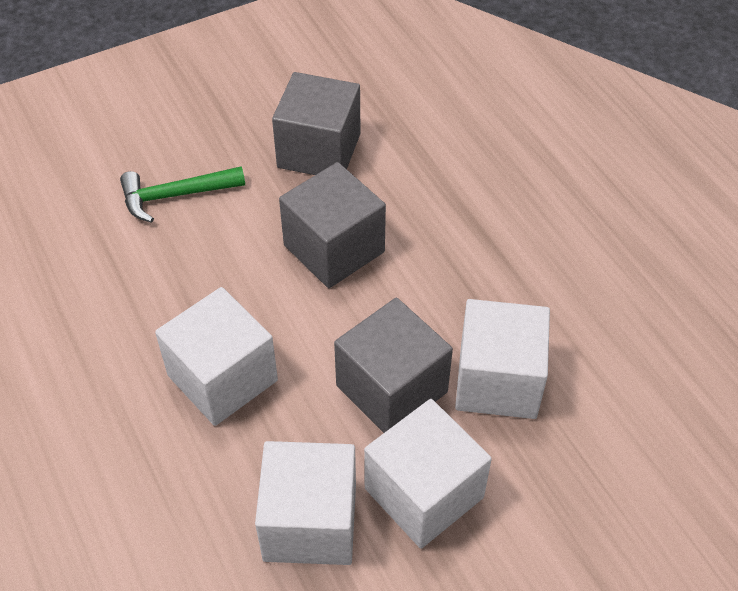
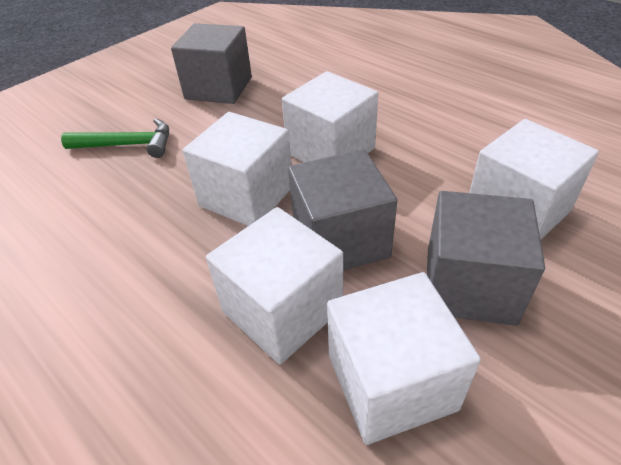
white cube: 4 -> 5

